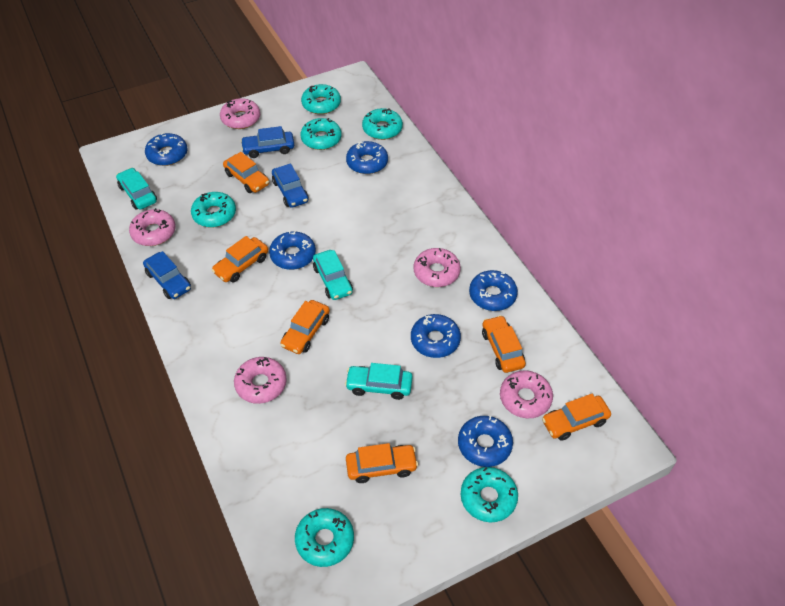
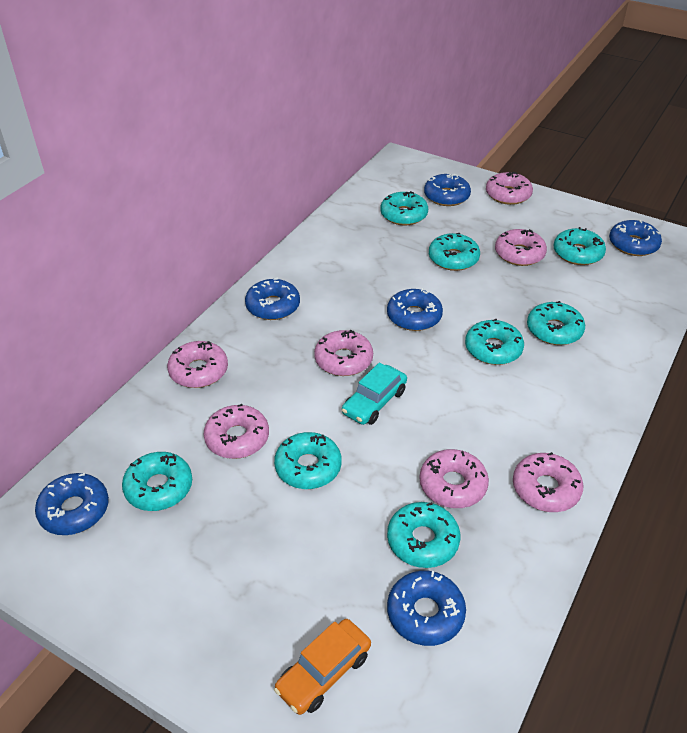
blue car: 3 -> 0
orange car: 6 -> 1
pink donut: 5 -> 7
turquoise car: 3 -> 1
turquoise donut: 6 -> 8

